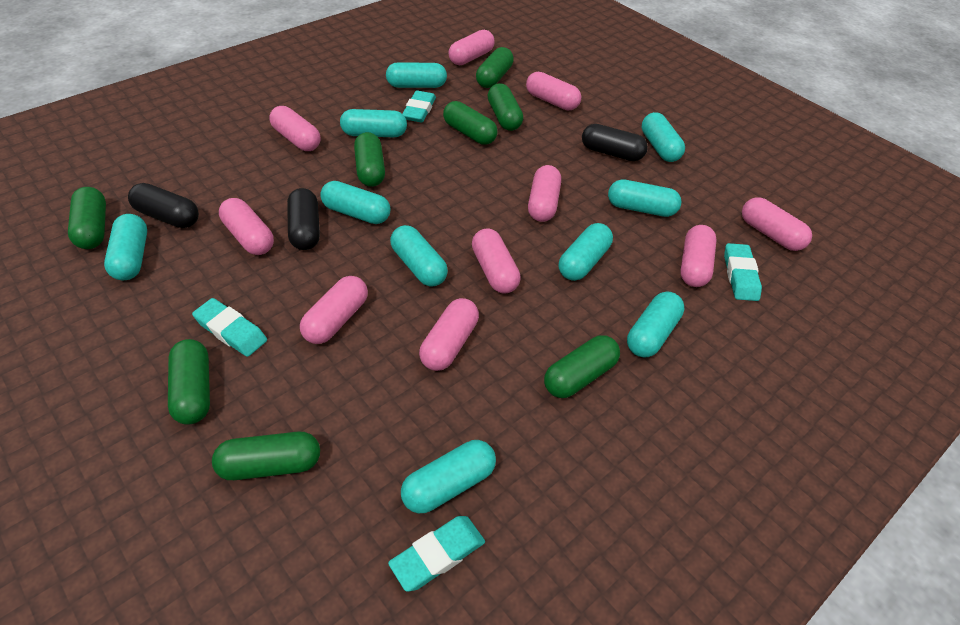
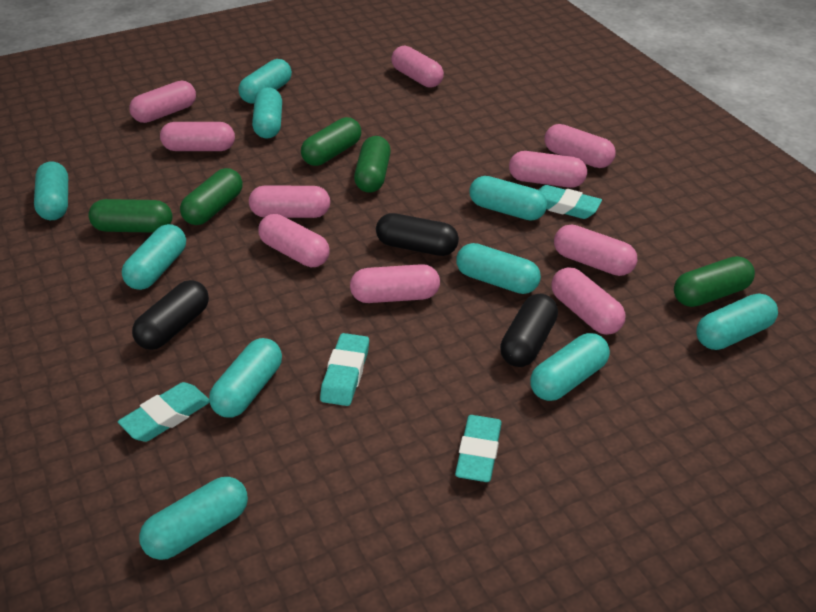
green capsule: 8 -> 5

